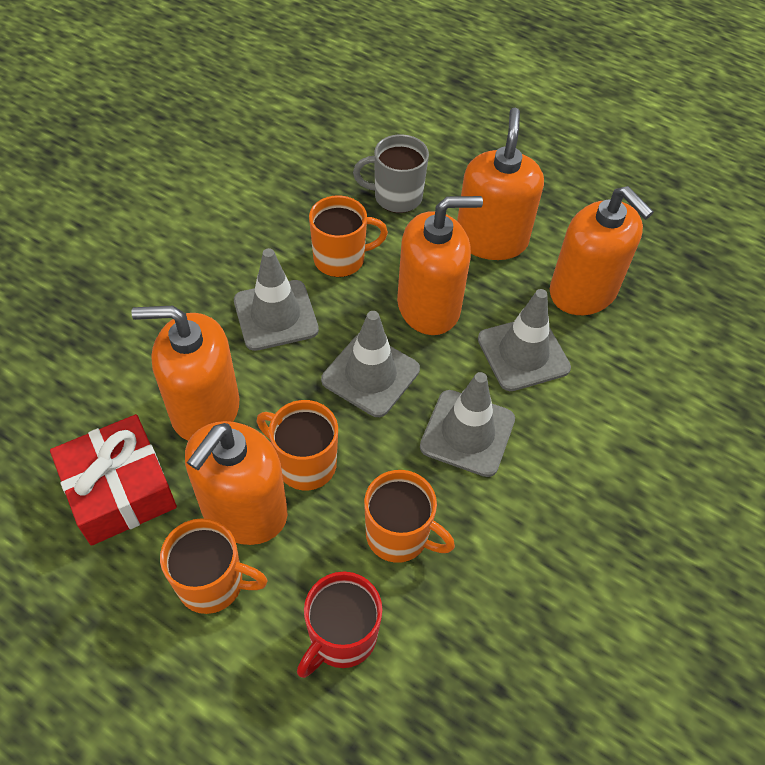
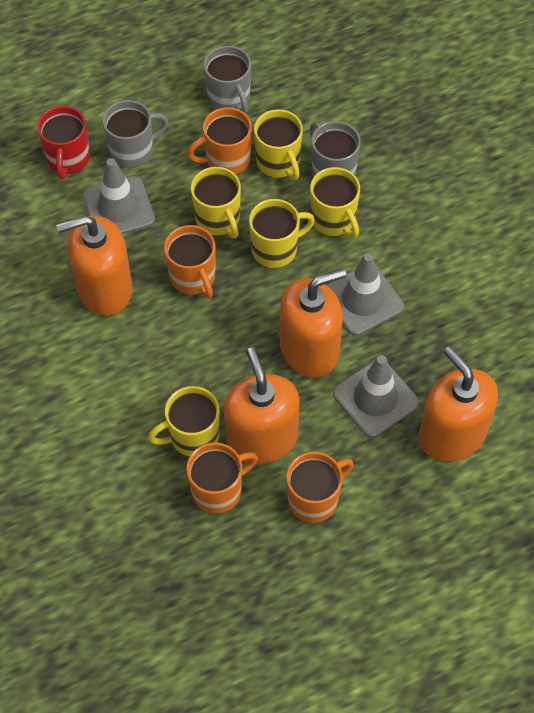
grey mug: 1 -> 3
grey traffic cone: 4 -> 3
orange soap dispenser: 5 -> 4
red gift: 1 -> 0
yellow mug: 0 -> 5

